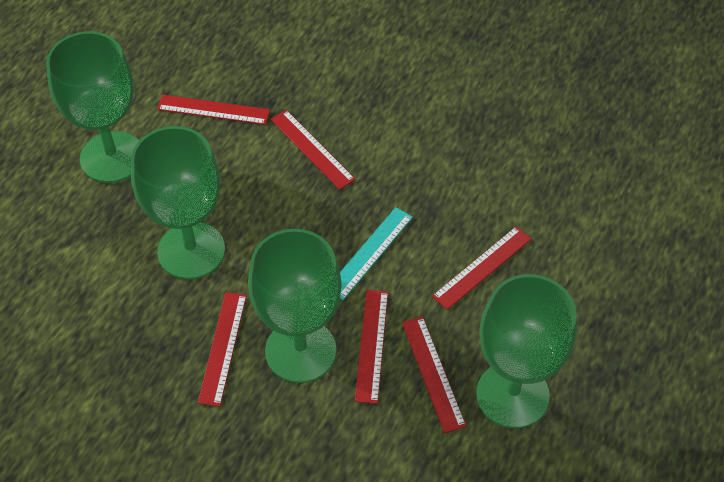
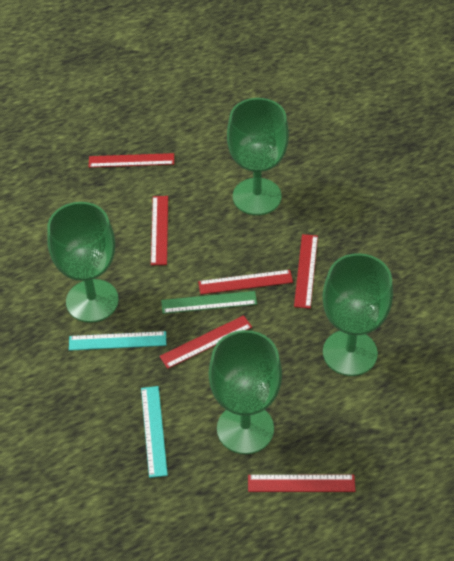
green ruler: 0 -> 1
turquoise ruler: 1 -> 2

